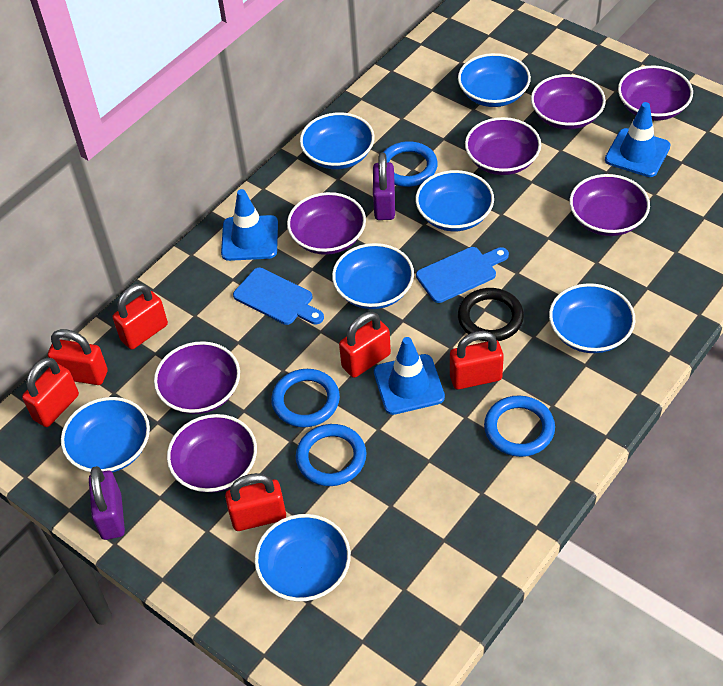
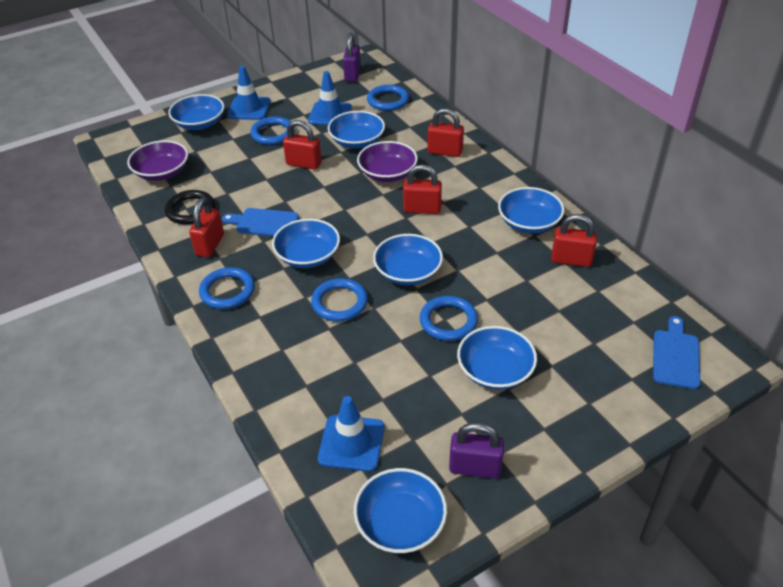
blue ring: 4 -> 5
purple bowl: 7 -> 2
red padlock: 6 -> 5

